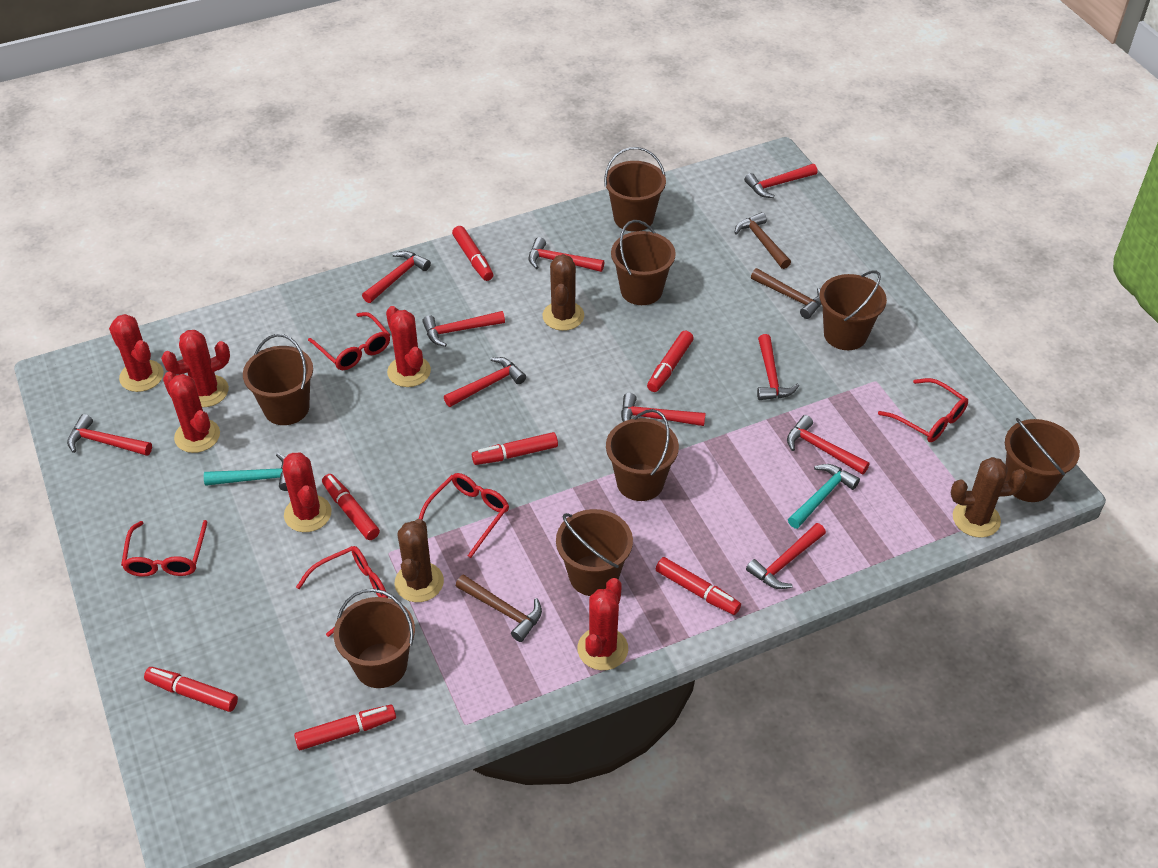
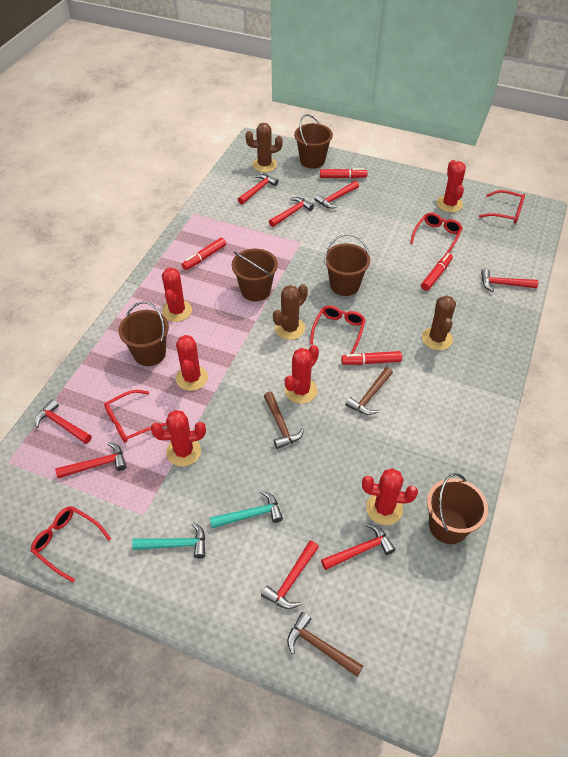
brown bucket: 8 -> 5
red hammer: 10 -> 8
red marker: 7 -> 4

